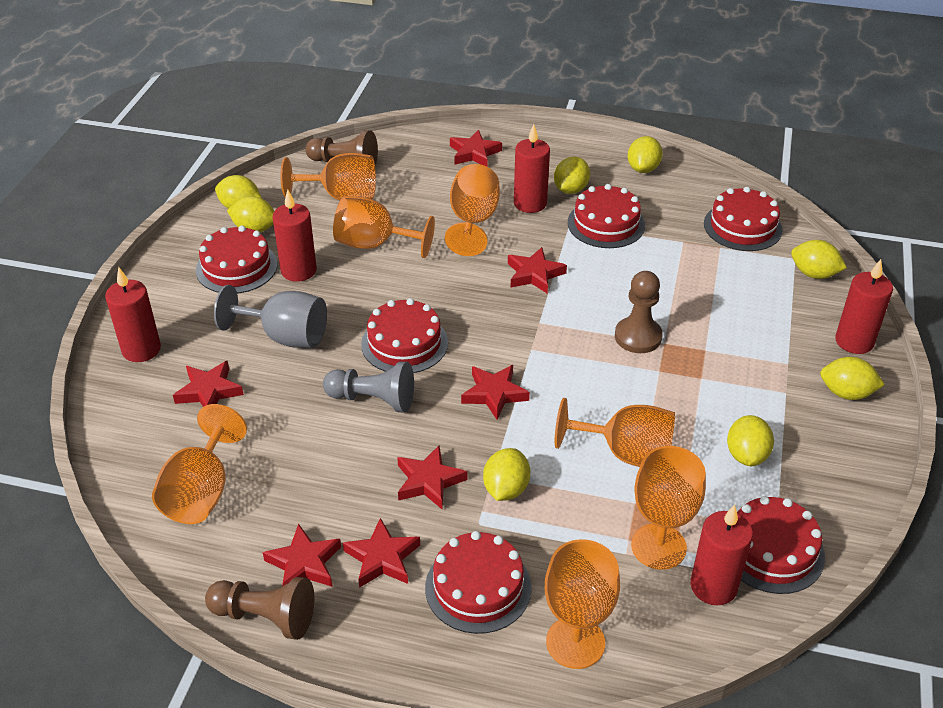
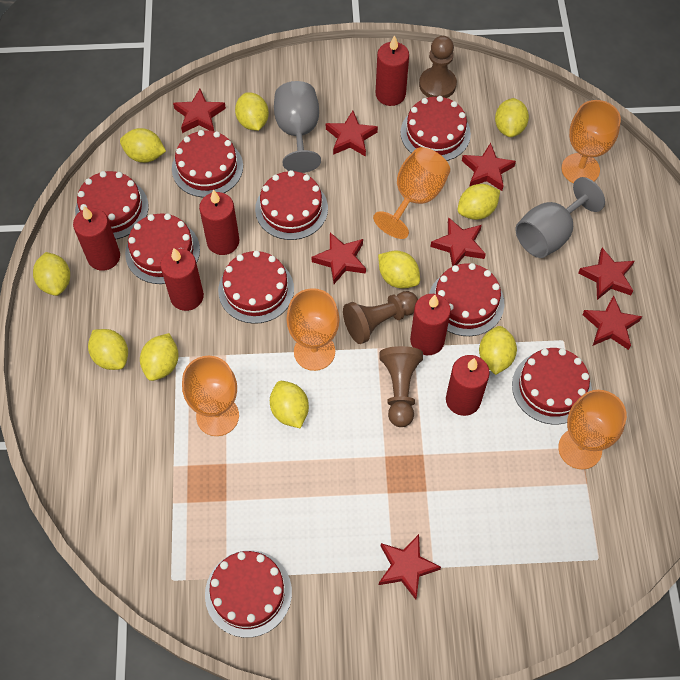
grey goblet: 1 -> 2
grey pawn: 1 -> 0
orange goblet: 7 -> 5
red cake: 6 -> 9
red candle: 5 -> 6
red star: 7 -> 8
yellow lemon: 8 -> 10

